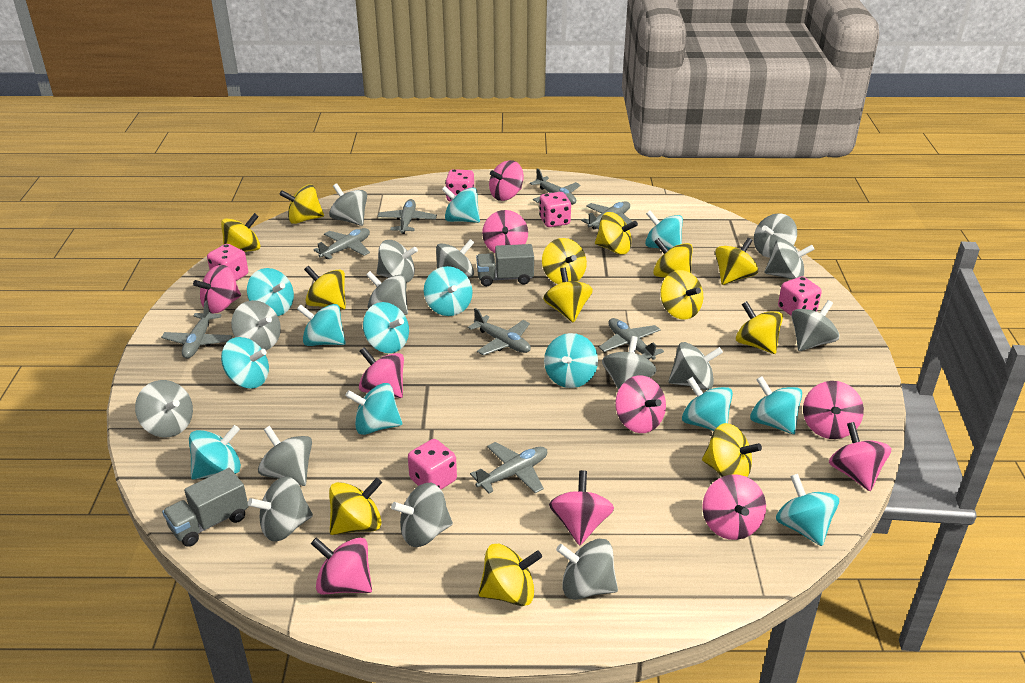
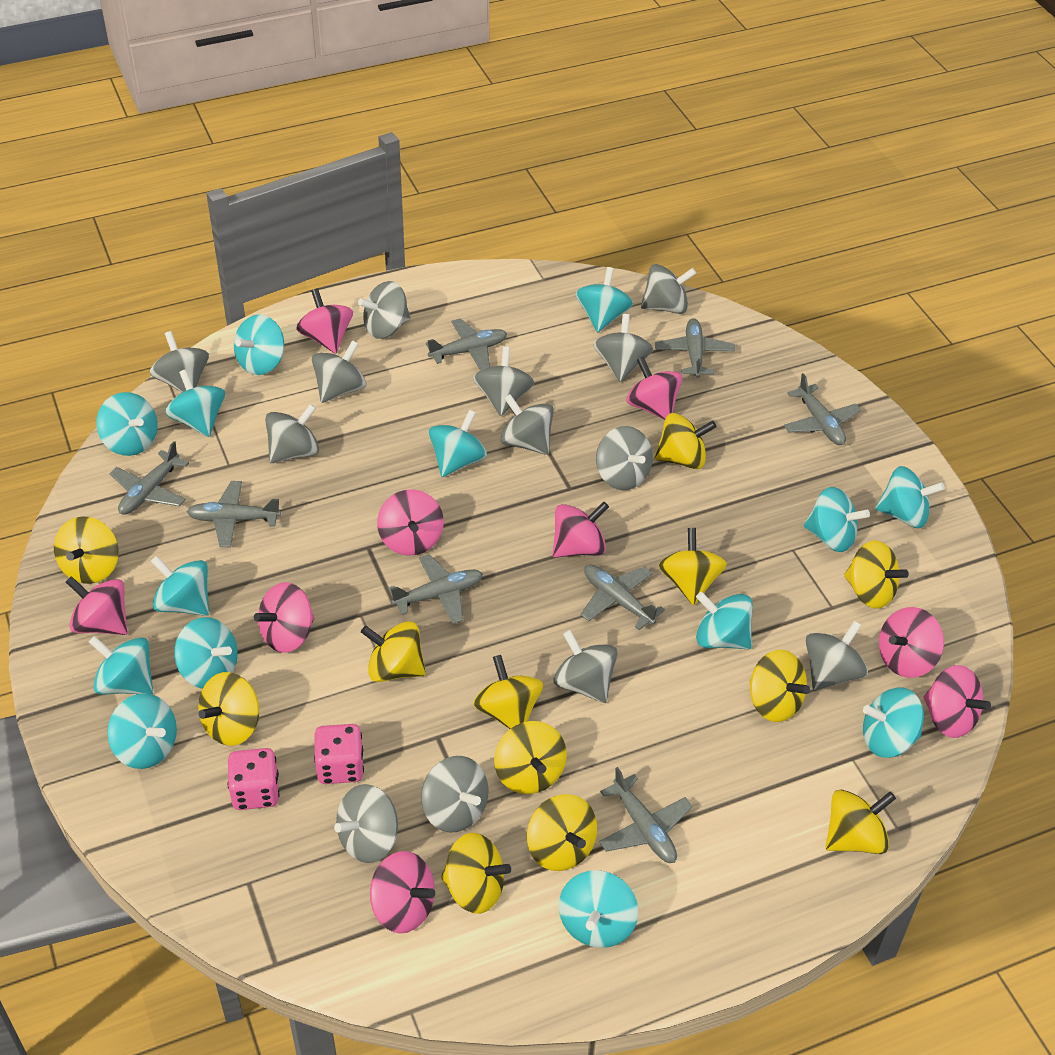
grey spinning top: 15 -> 13
grey truck: 2 -> 0
pink dice: 5 -> 2
pink spinning top: 10 -> 9
turquoise spinning top: 13 -> 14
yellow spinning top: 13 -> 12

